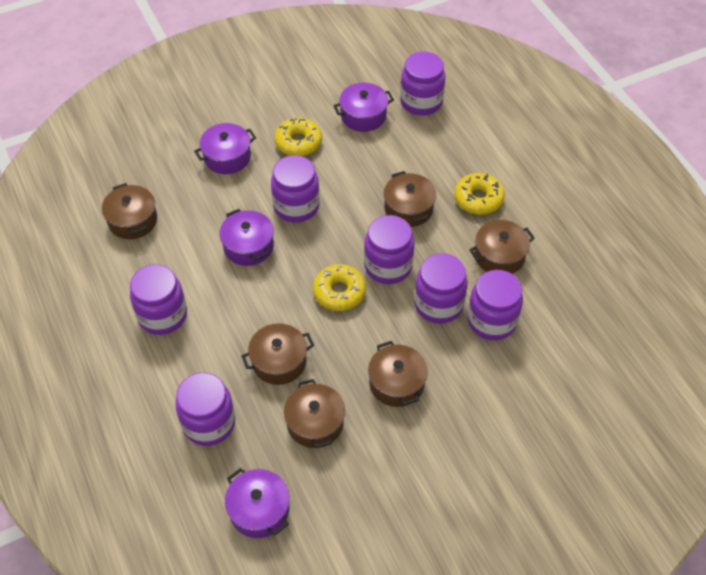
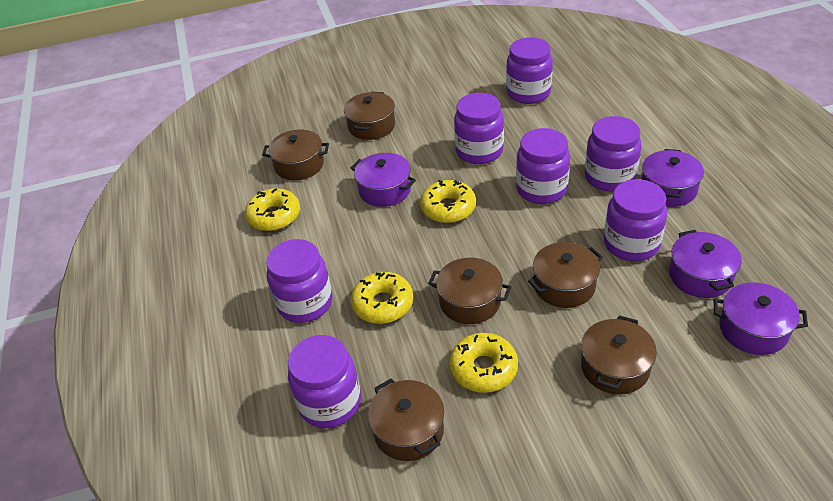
yellow donut: 3 -> 4

